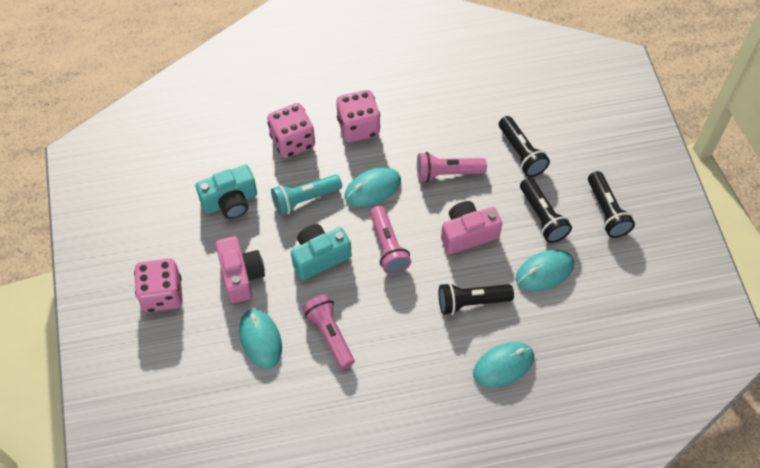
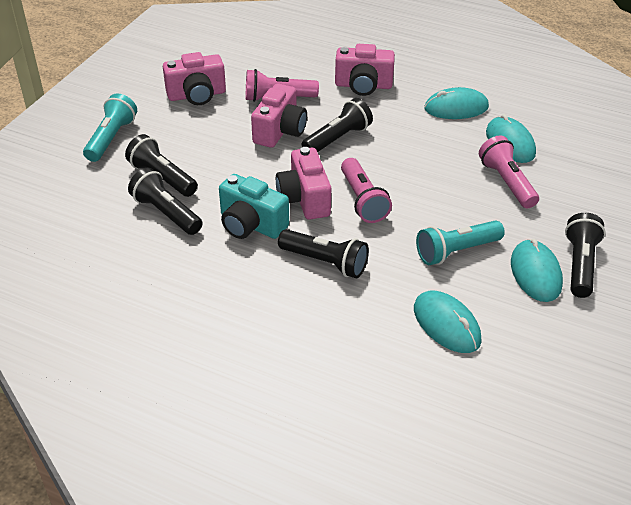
black flashlight: 4 -> 5
pink camera: 2 -> 4
pink dice: 3 -> 0
turquoise camera: 2 -> 1
turquoise flashlight: 1 -> 2

